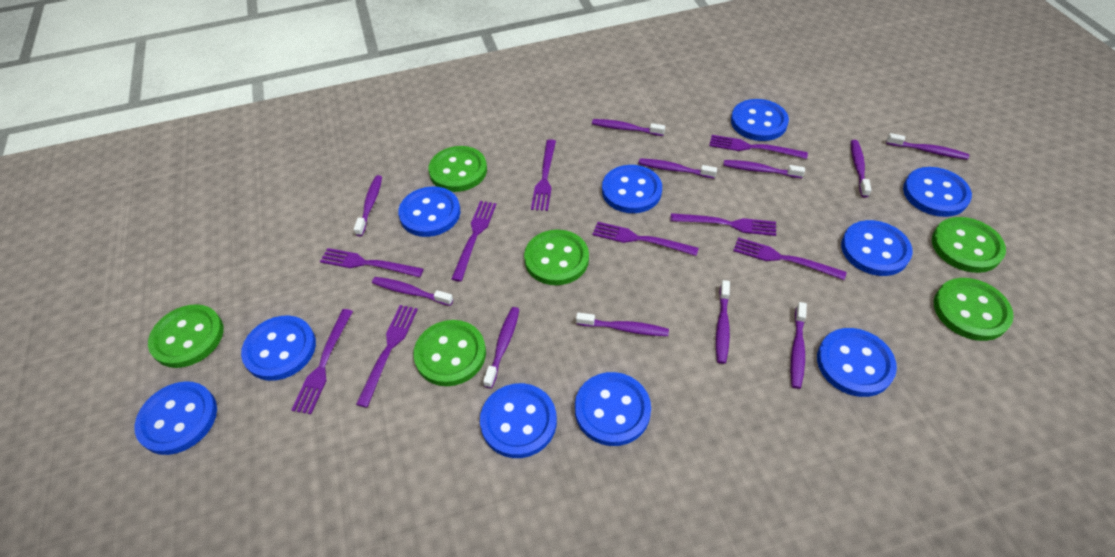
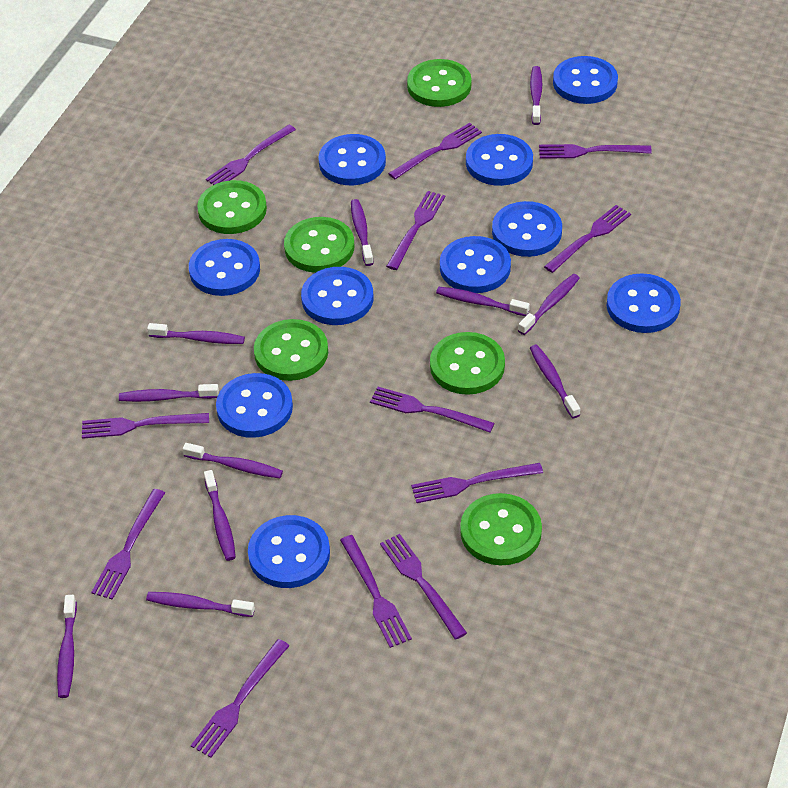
purple fork: 9 -> 12

